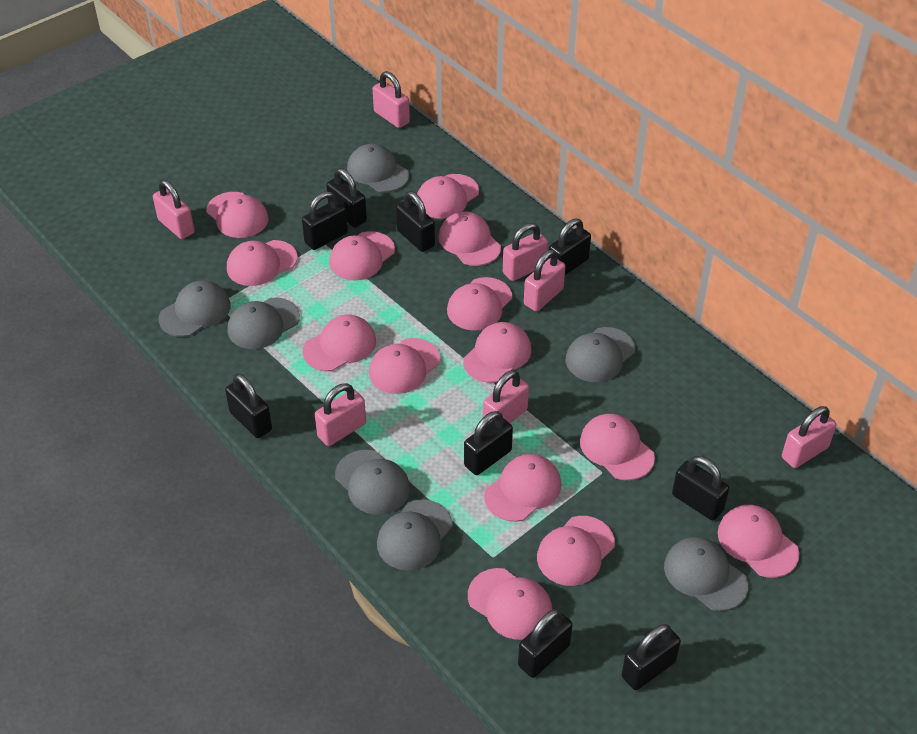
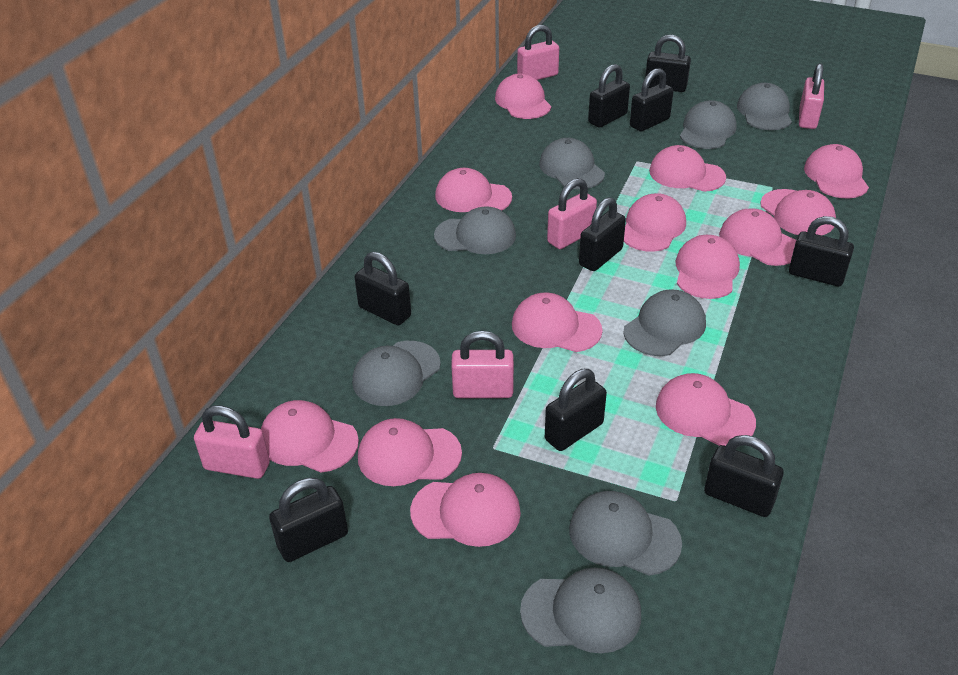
grey cap: 7 -> 8
pink cap: 14 -> 13
pink padlock: 7 -> 5

